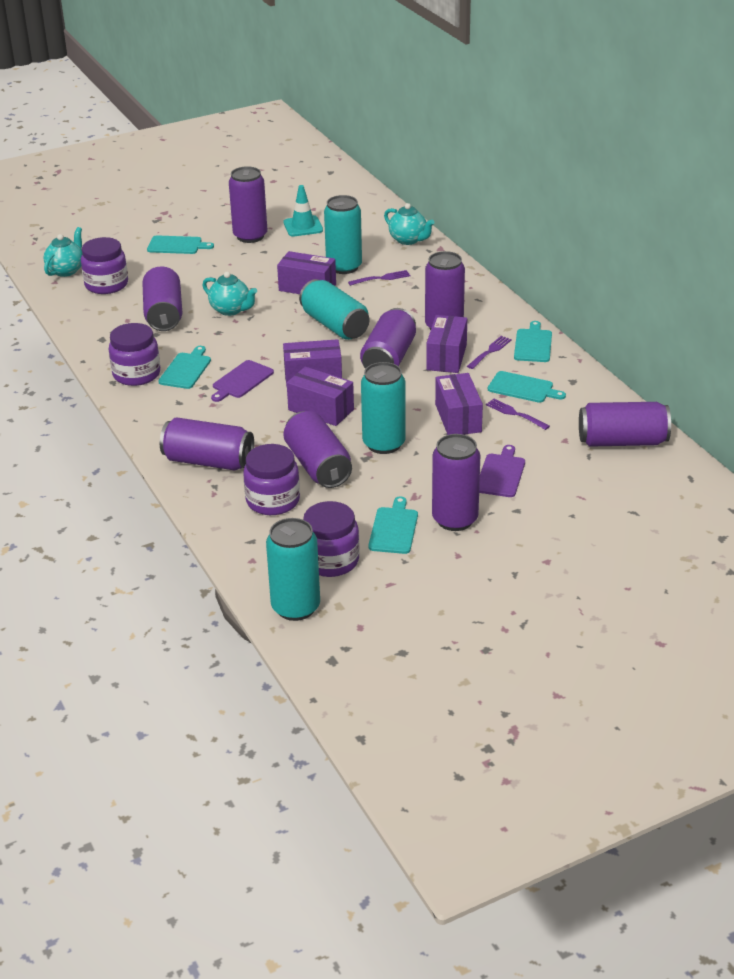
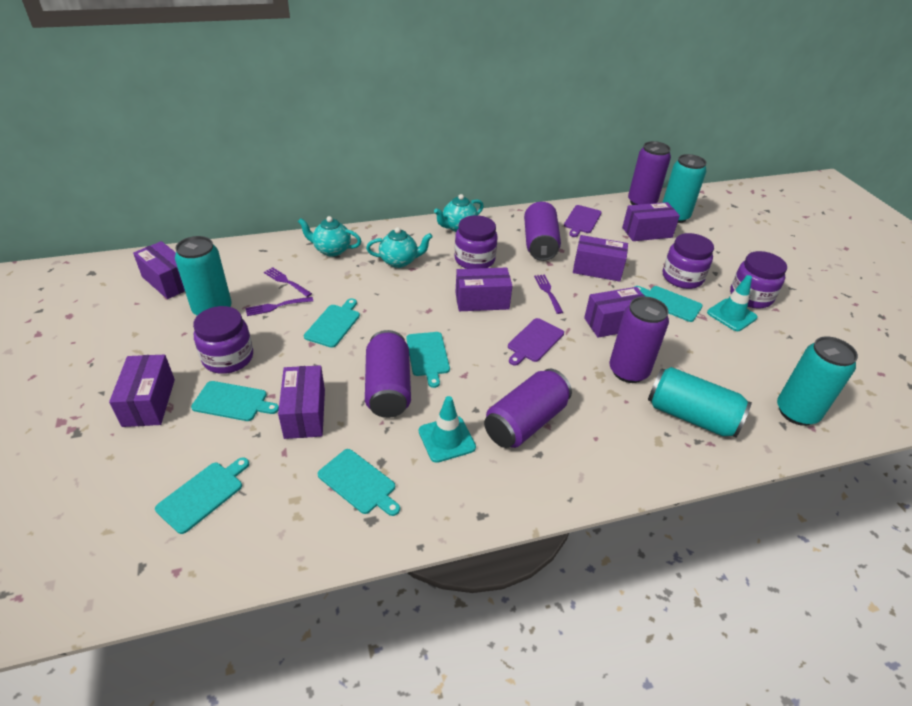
purple box: 5 -> 7
purple can: 8 -> 5
turquoise cutting board: 5 -> 6
turquoise traffic cone: 1 -> 2

